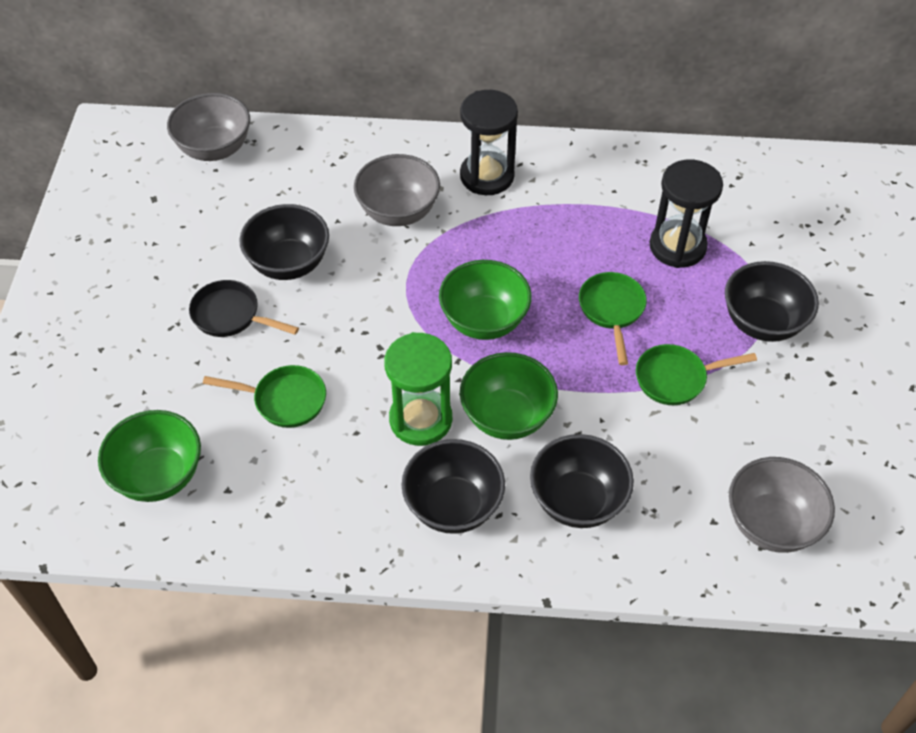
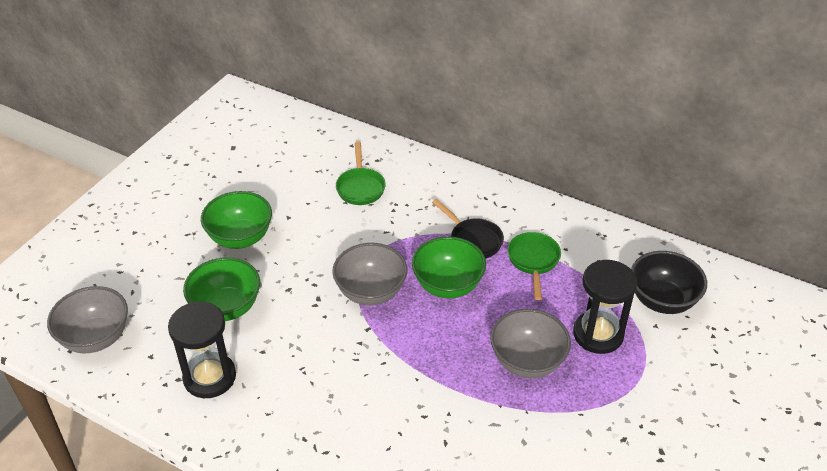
black bowl: 4 -> 1
green hourglass: 1 -> 0
green pan: 3 -> 2

